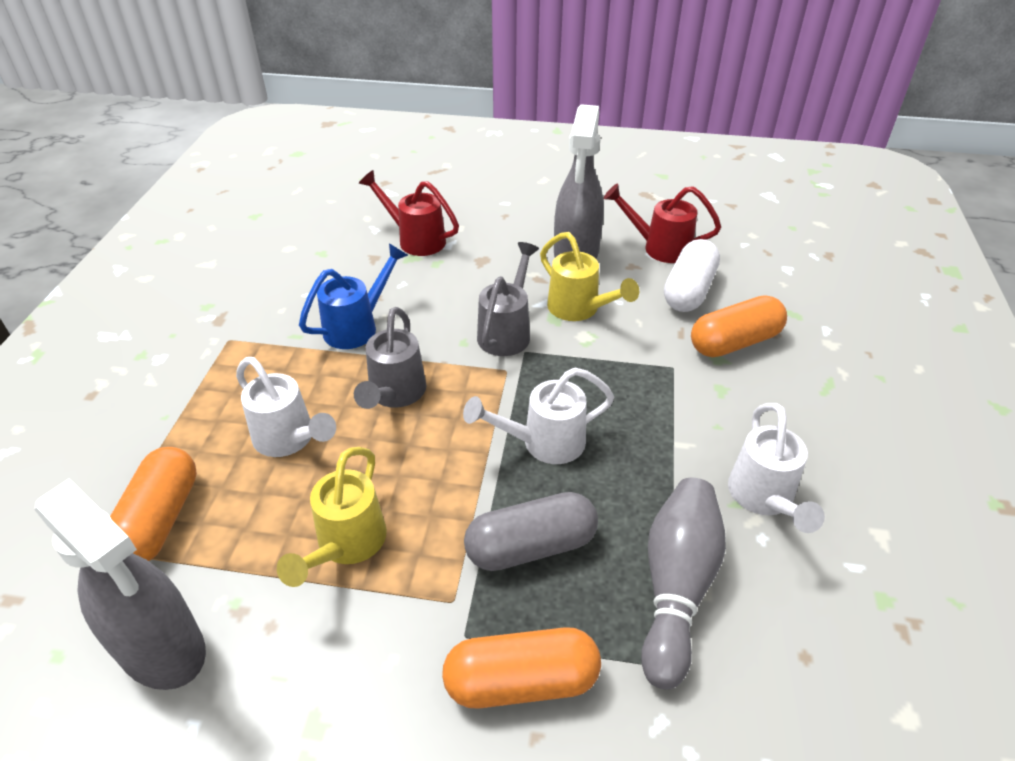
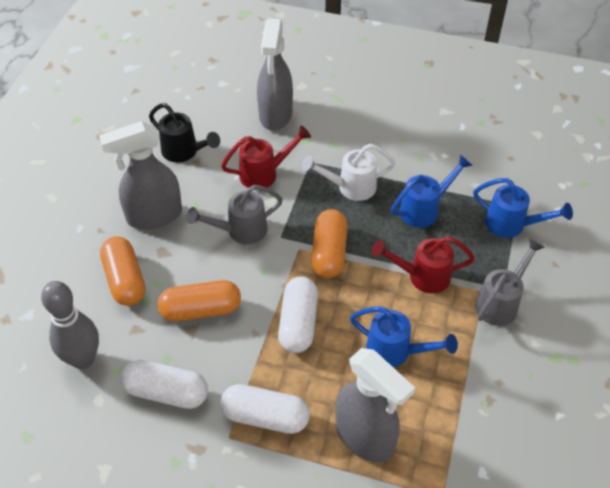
black watering can: 0 -> 1
blue watering can: 1 -> 3
grey capsule: 1 -> 0
grey spray bottle: 2 -> 3
white capsule: 1 -> 3
white watering can: 3 -> 1
yellow watering can: 2 -> 0

